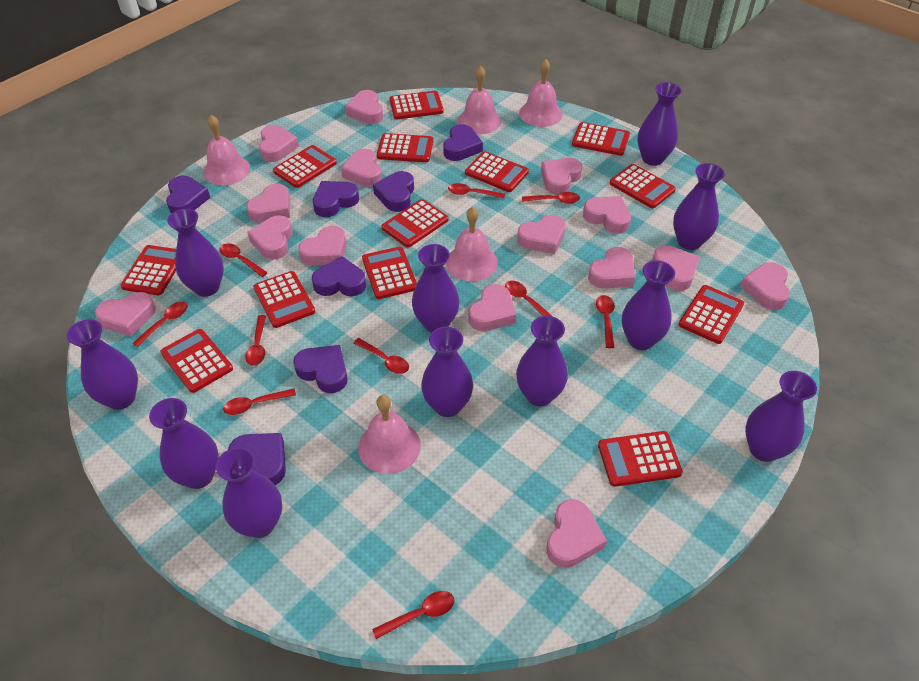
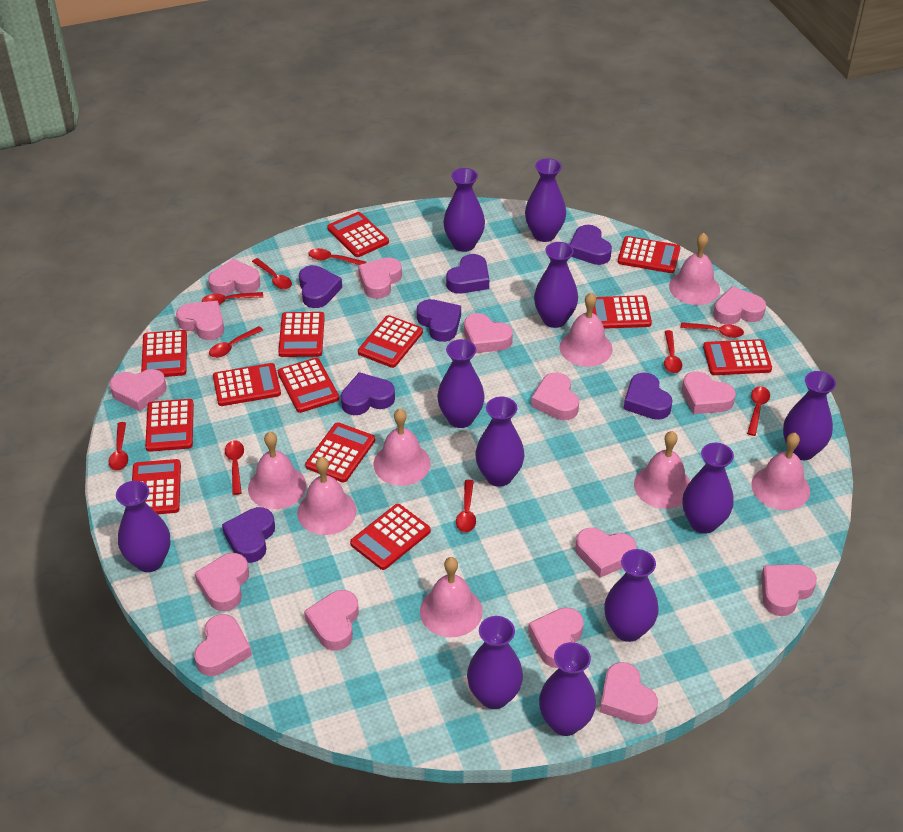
pink bell: 5 -> 8

